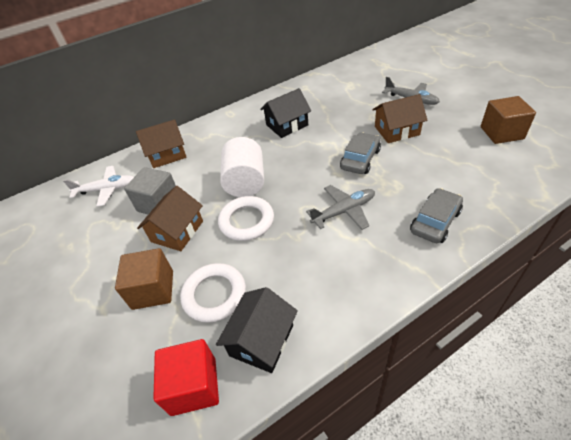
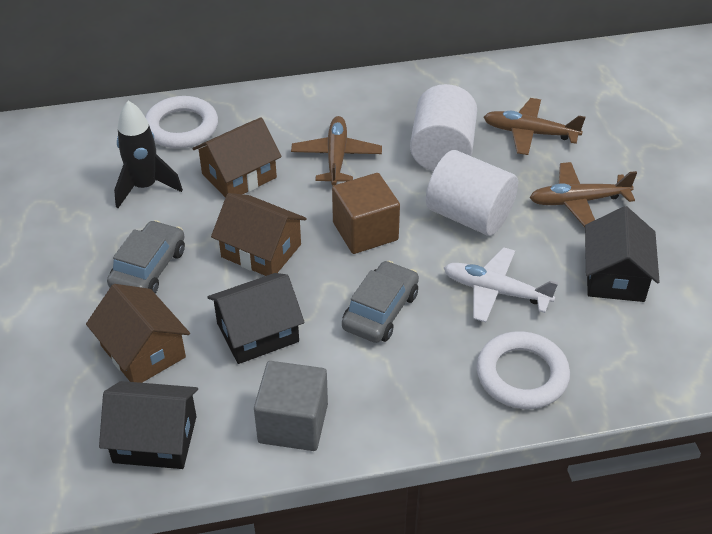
black house: 2 -> 3
black rocket: 0 -> 1
brown cube: 2 -> 1
brown plane: 0 -> 3
grey plane: 2 -> 0
red cube: 1 -> 0
white cylinder: 1 -> 2

